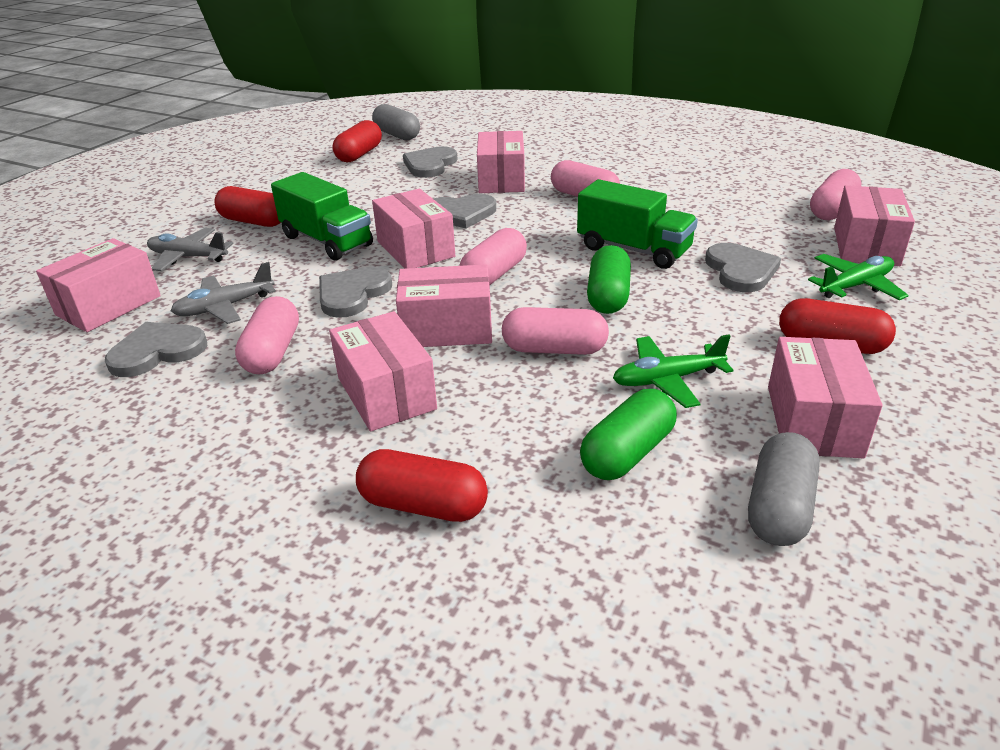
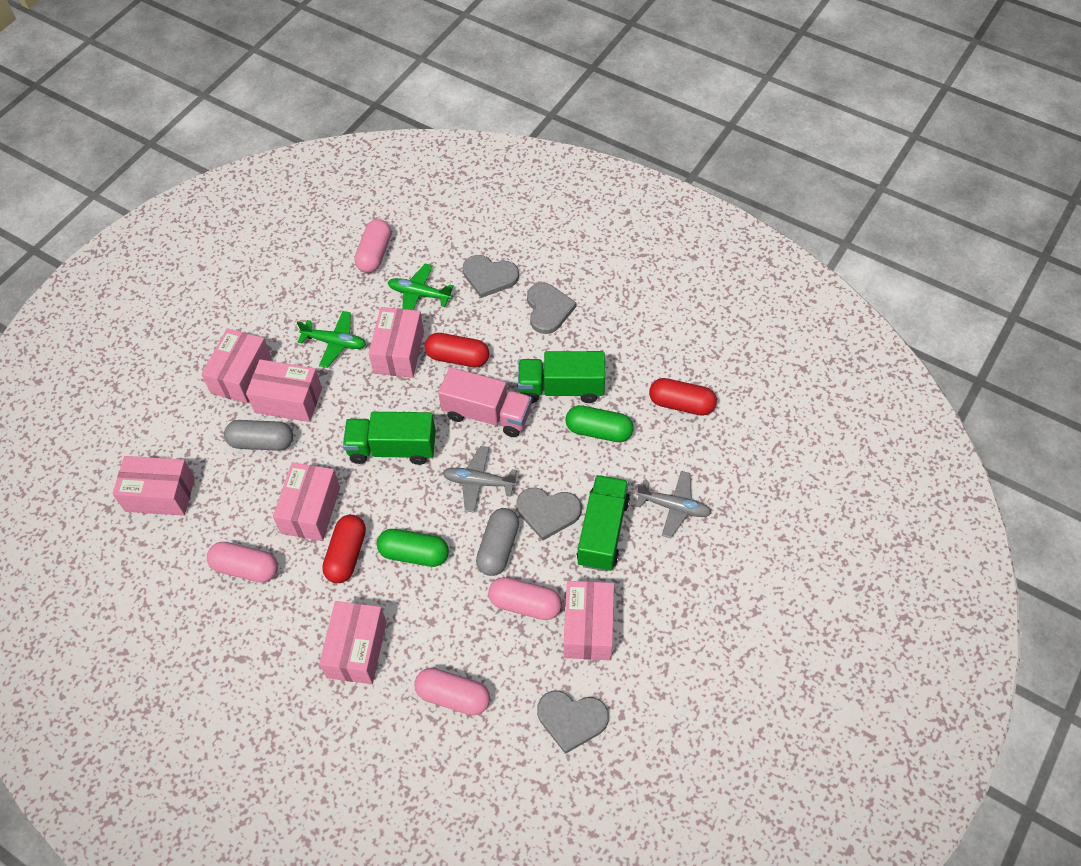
green truck: 2 -> 3
grey heart: 5 -> 4
pink capsule: 5 -> 4
pink truck: 0 -> 1
red capsule: 4 -> 3

